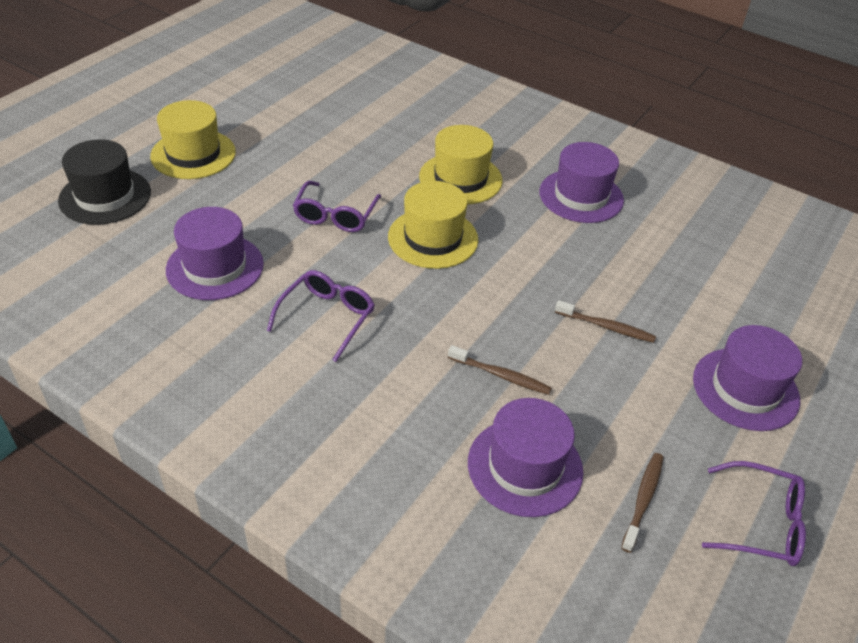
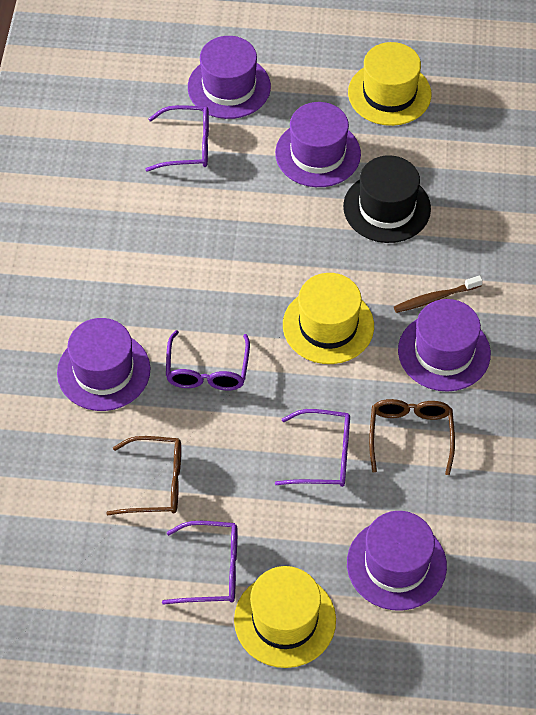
brown glasses: 0 -> 2
brown toothbrush: 3 -> 1
purple glasses: 3 -> 4
purple hat: 4 -> 5

